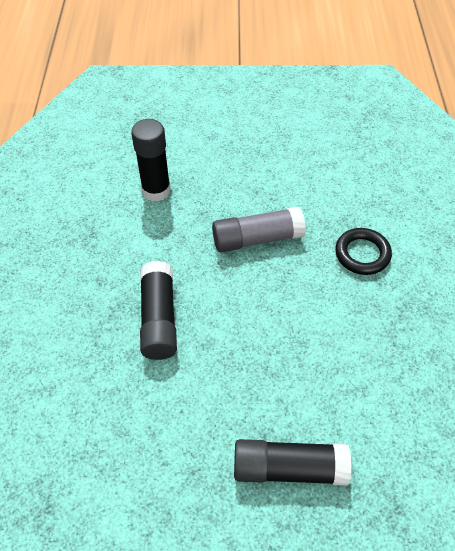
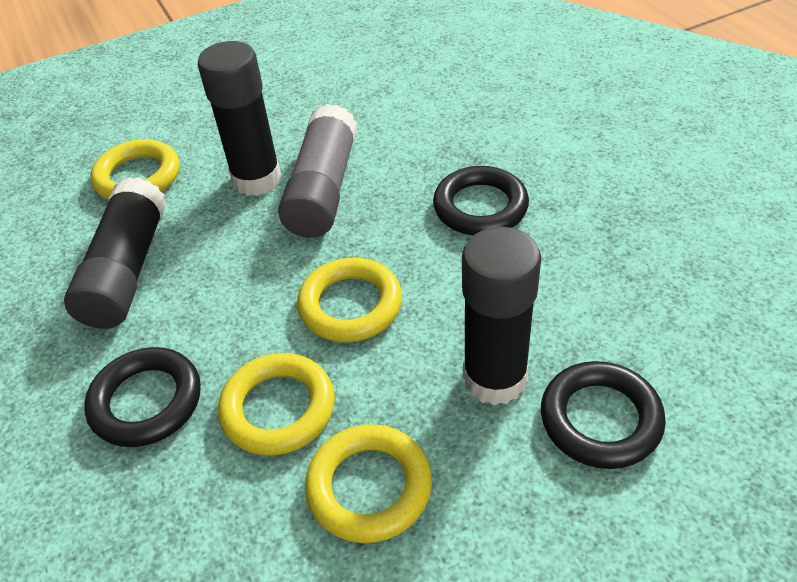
black ring: 1 -> 3
yellow ring: 0 -> 4

